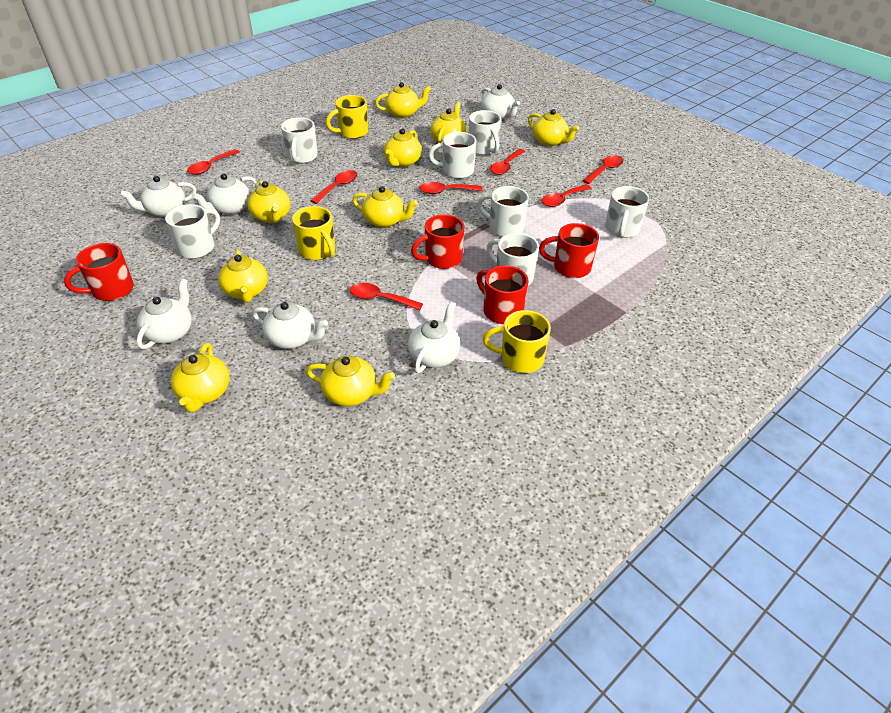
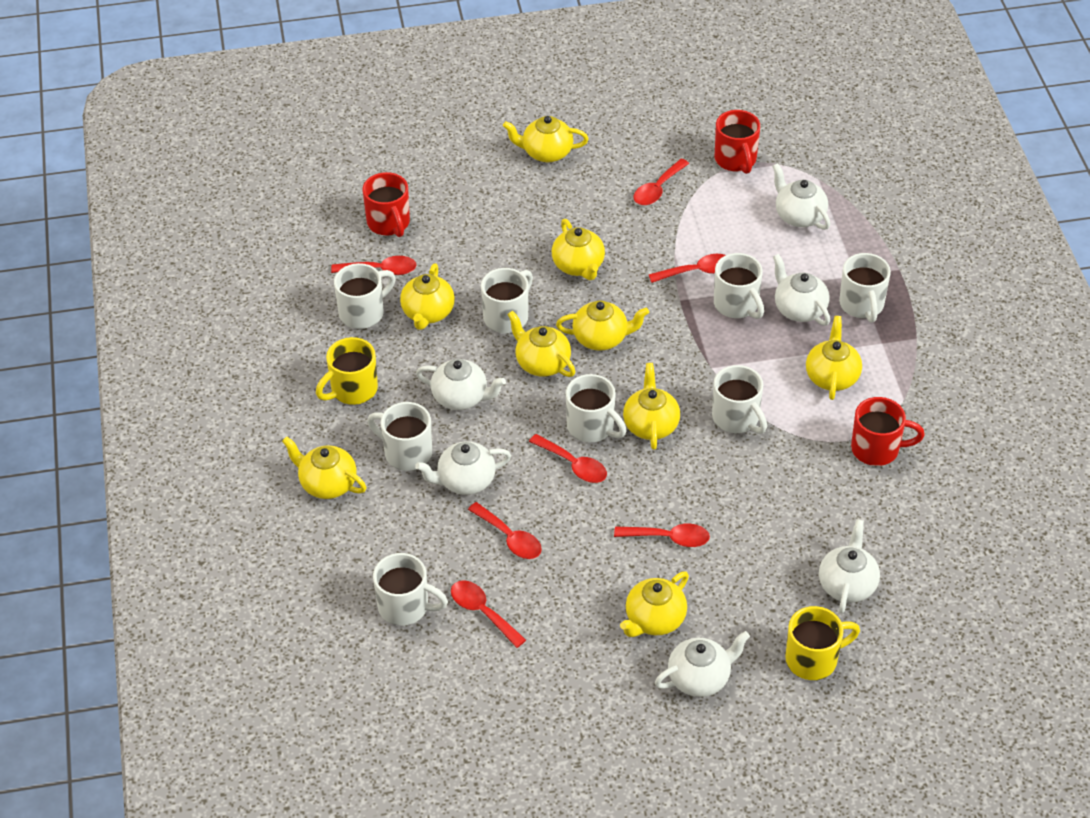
red mug: 4 -> 3
white mug: 7 -> 8
yellow mug: 3 -> 2

